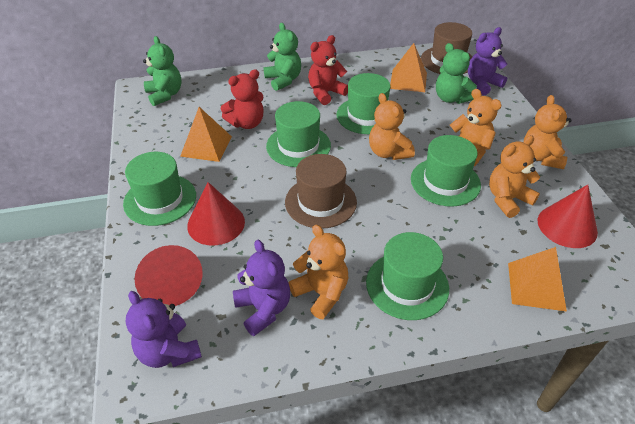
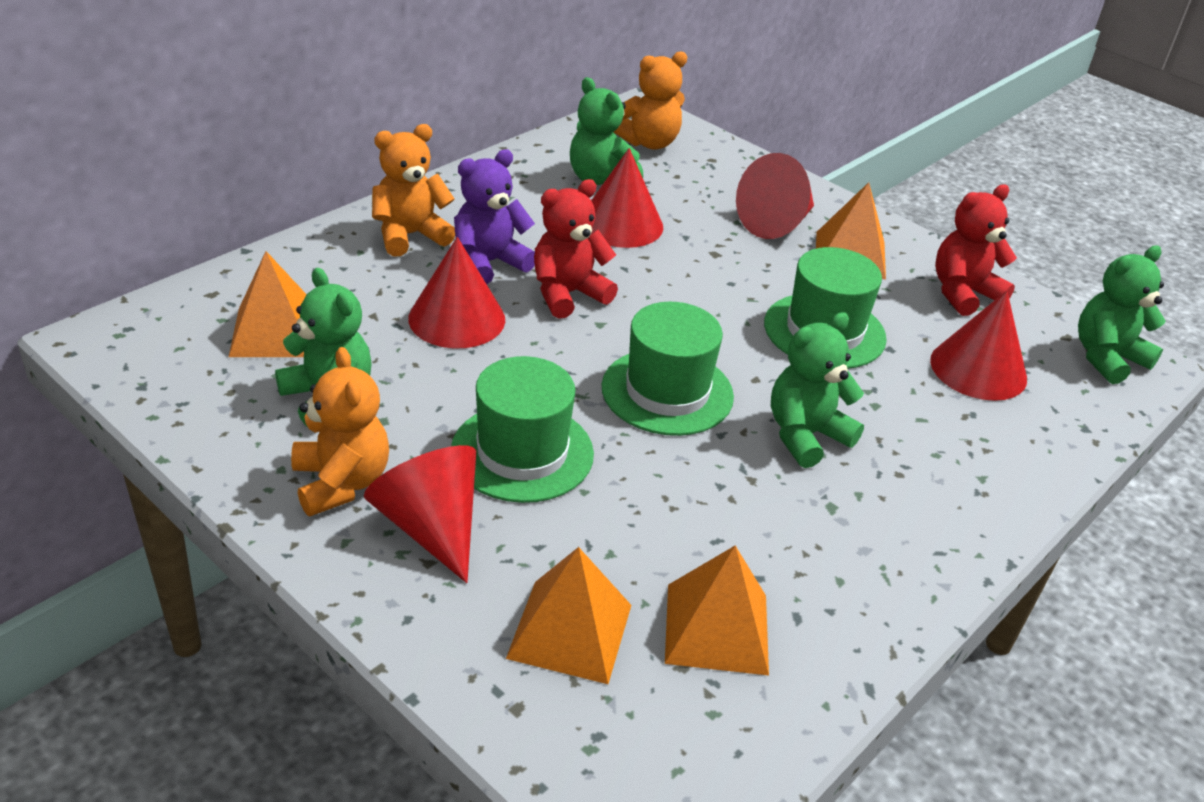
brown hat: 2 -> 0
green hat: 5 -> 3
green teddy bear: 3 -> 4
orange pyramid: 3 -> 4
orange teddy bear: 5 -> 3
purple teddy bear: 3 -> 1
red cone: 3 -> 5

